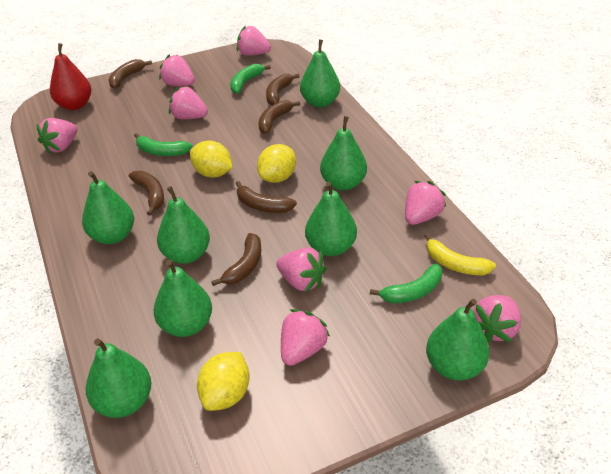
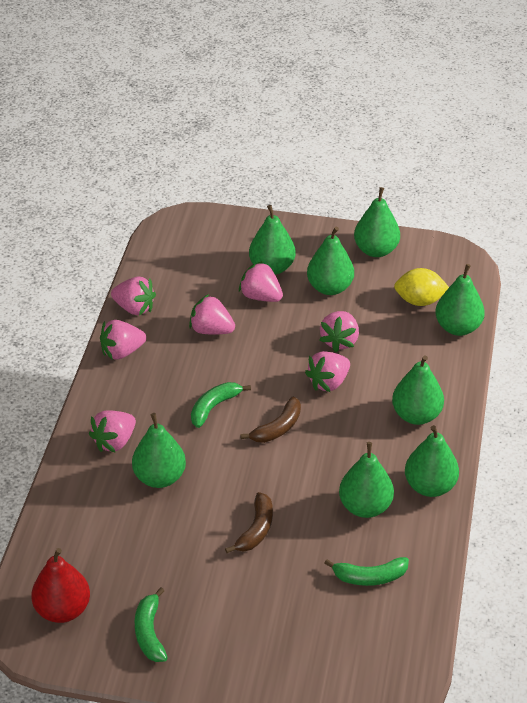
brown banana: 6 -> 2
pink strawberry: 8 -> 7
yellow banana: 1 -> 0
yellow lemon: 3 -> 1

